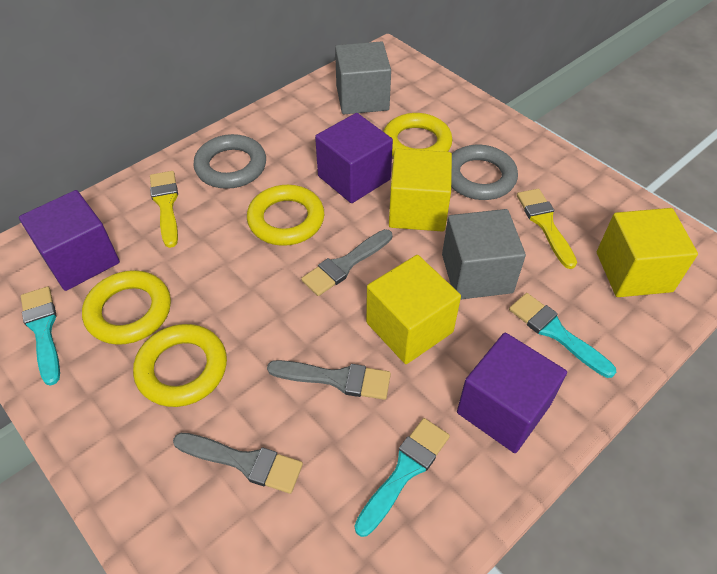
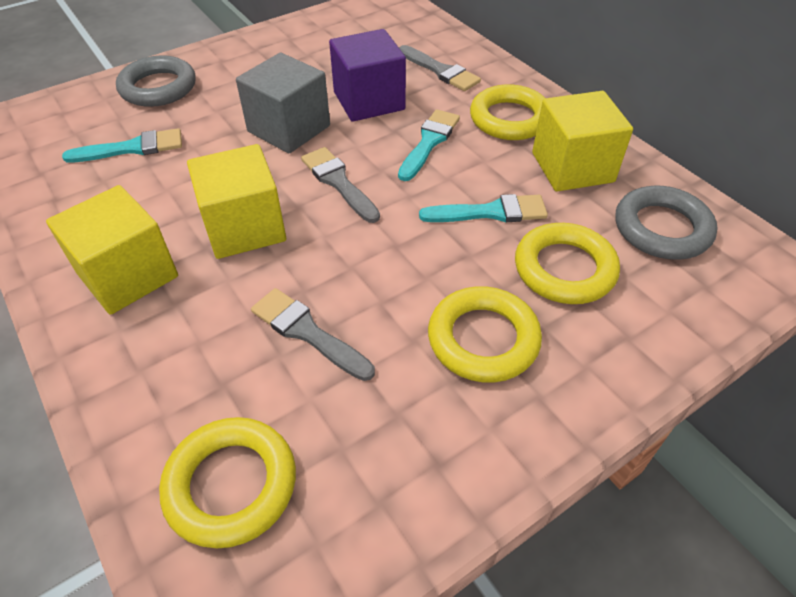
grey cube: 2 -> 1
purple cube: 3 -> 1
yellow brush: 2 -> 0

